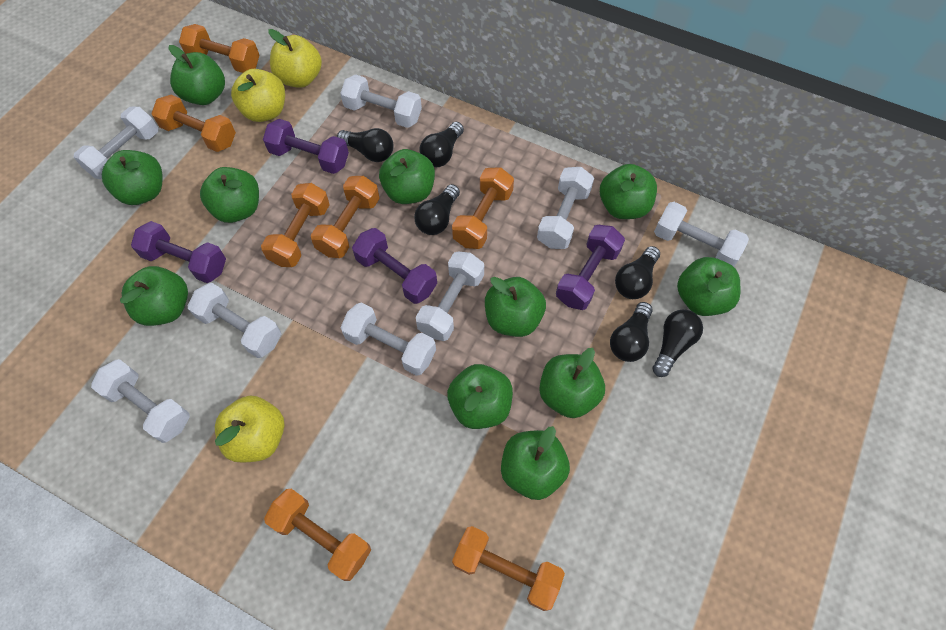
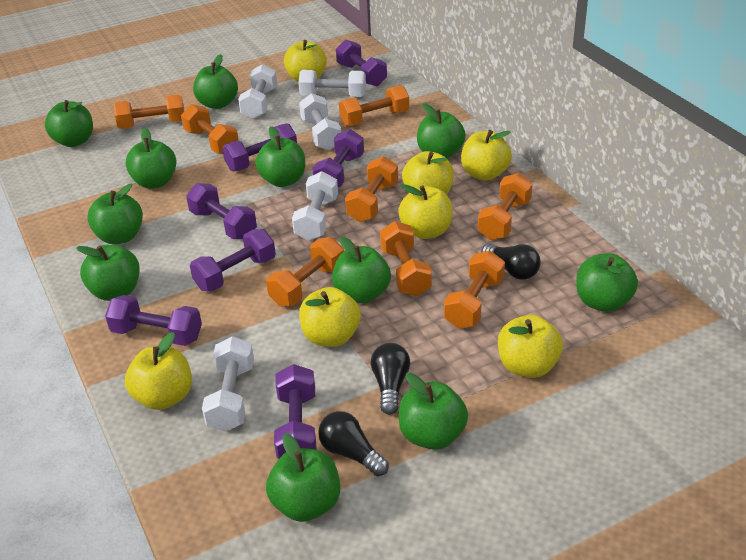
black light bulb: 6 -> 3
orange dumbbell: 7 -> 8
purple dumbbell: 4 -> 7
white dumbbell: 8 -> 5
yellow apple: 3 -> 7

